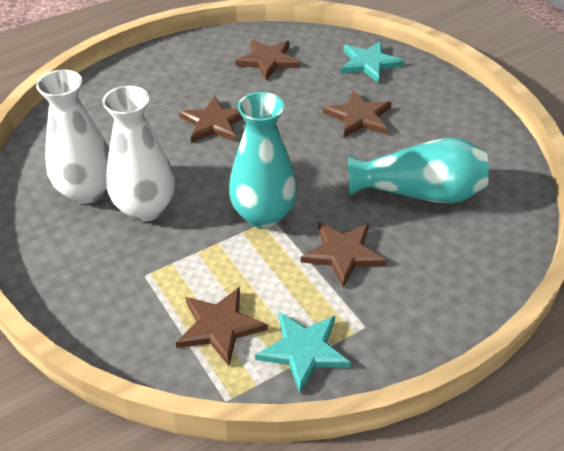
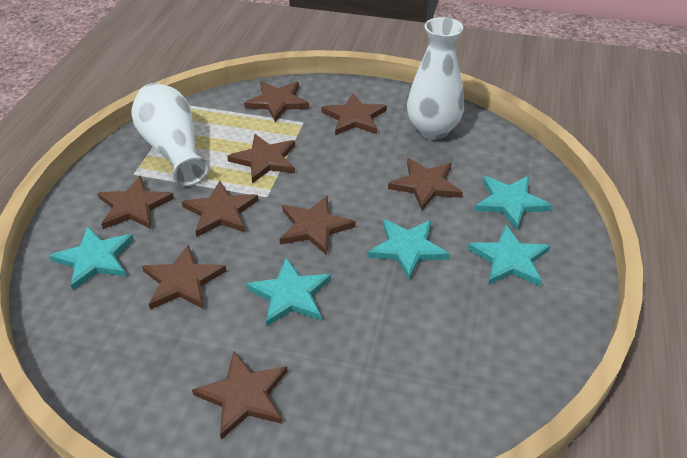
brown star: 5 -> 9
turquoise star: 2 -> 5
turquoise vase: 2 -> 0

